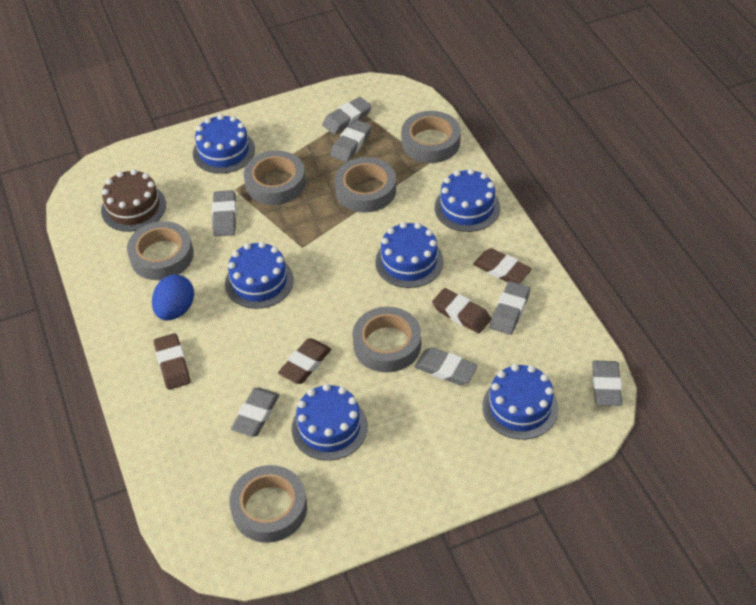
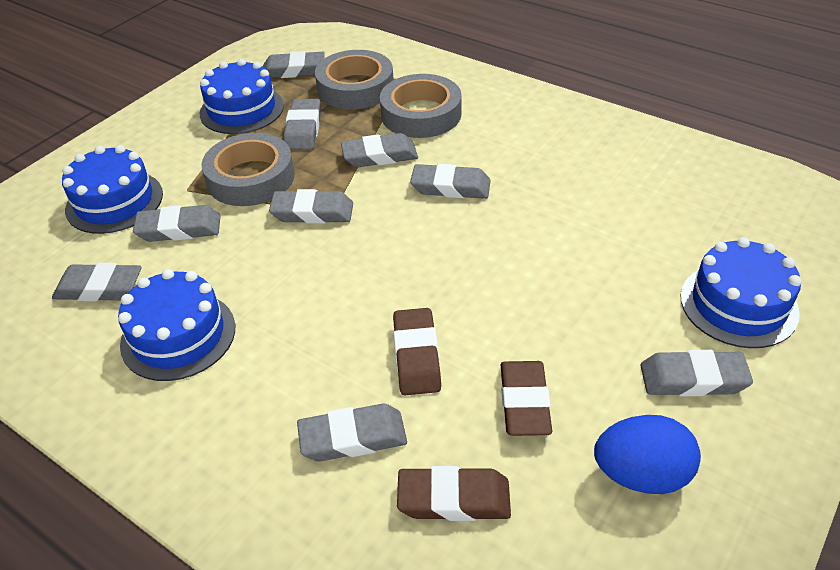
blue cake: 6 -> 4
brown cake: 1 -> 0
brown eraser: 4 -> 3
grey eraser: 7 -> 9
grey tape: 6 -> 3

